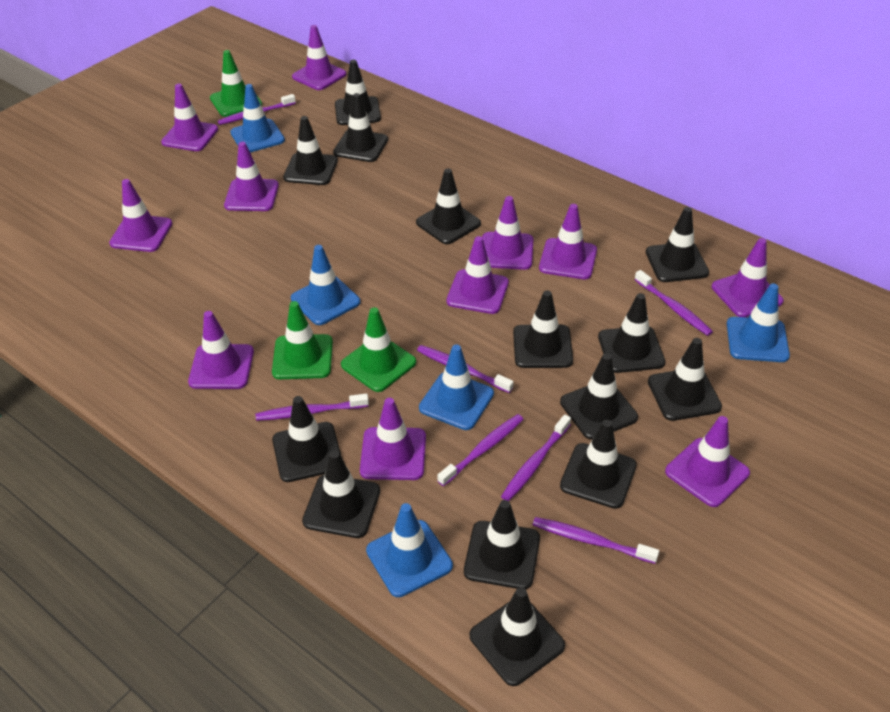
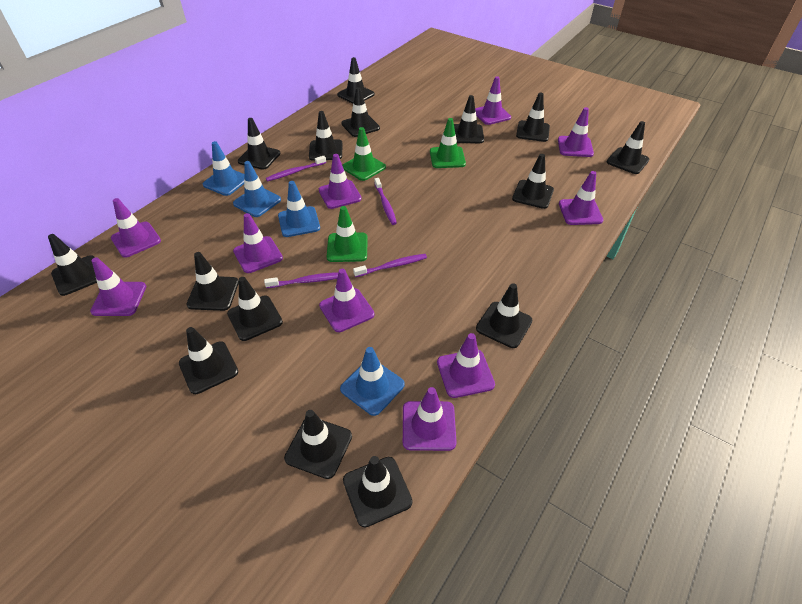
black traffic cone: 14 -> 15
blue traffic cone: 5 -> 4
purple toothbrush: 7 -> 4
purple traffic cone: 11 -> 10

